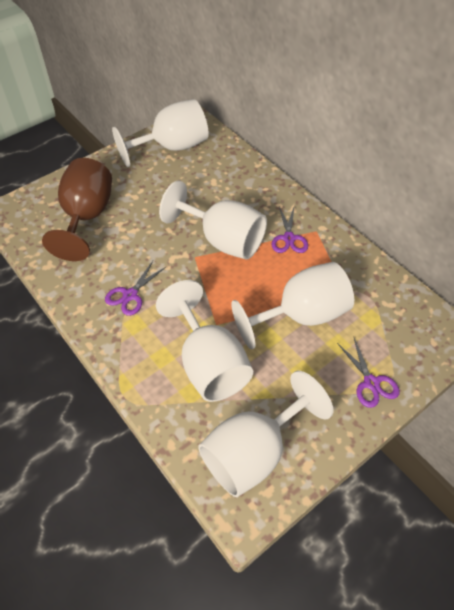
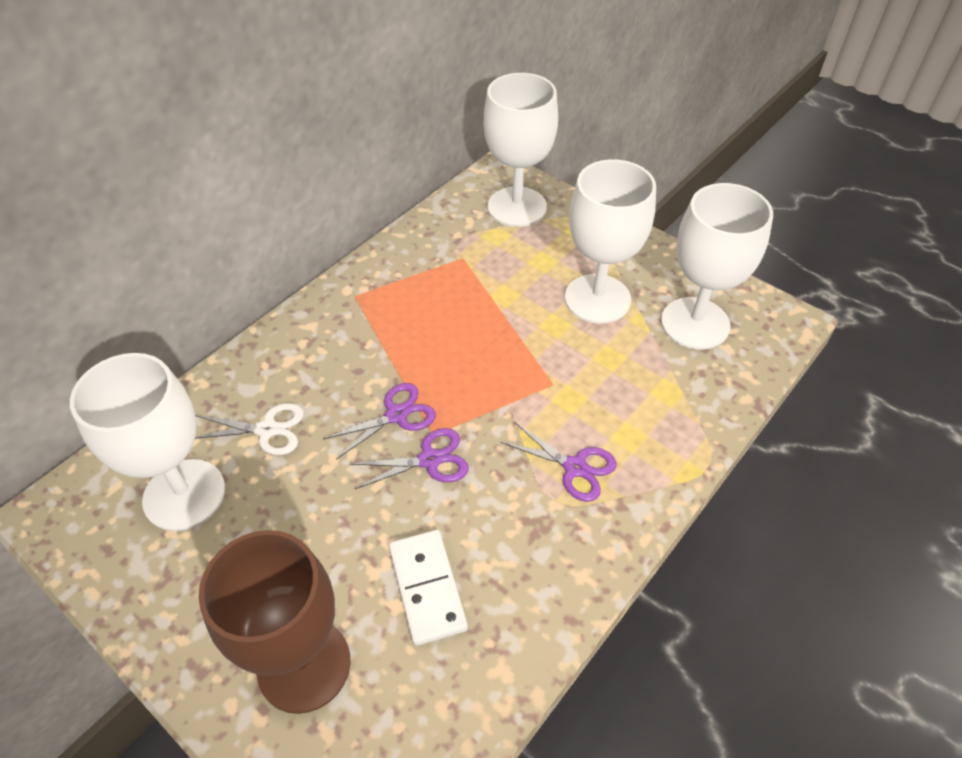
white domino: 0 -> 1
white goblet: 5 -> 4
white scissors: 0 -> 1

